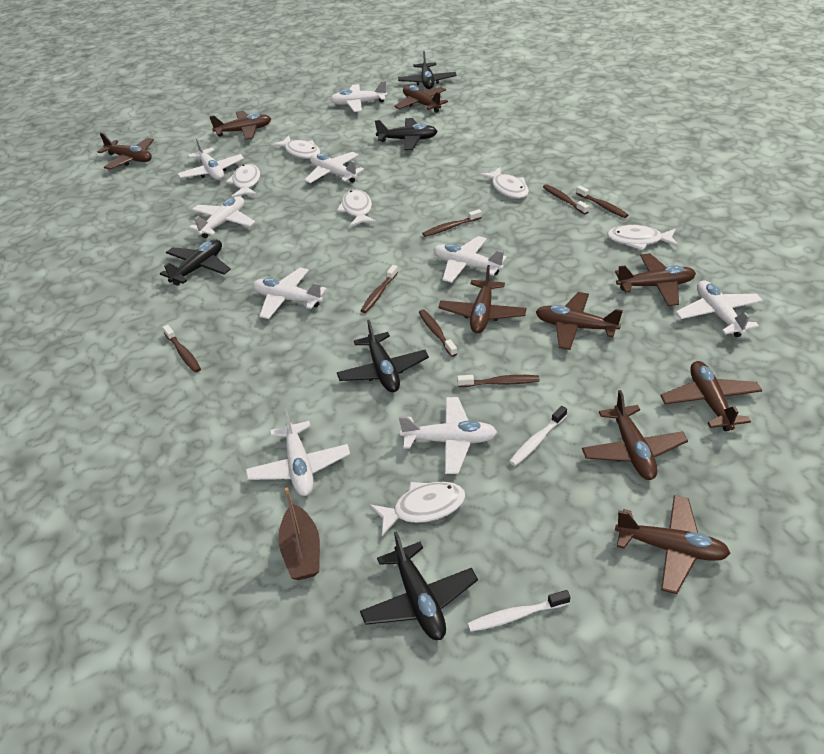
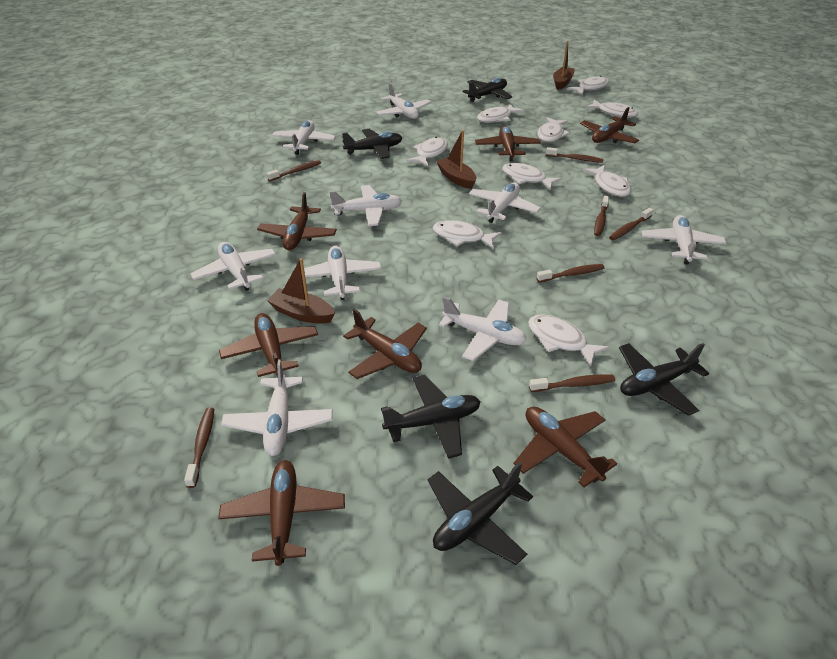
brown boat: 1 -> 3
brown plane: 9 -> 7
white fish: 6 -> 9
white toothbrush: 2 -> 0

